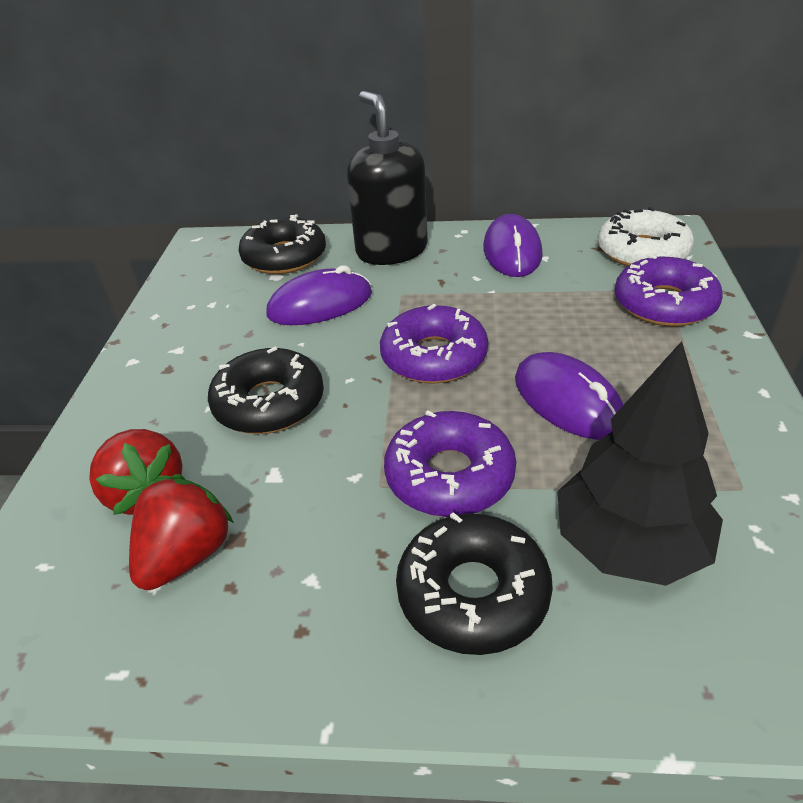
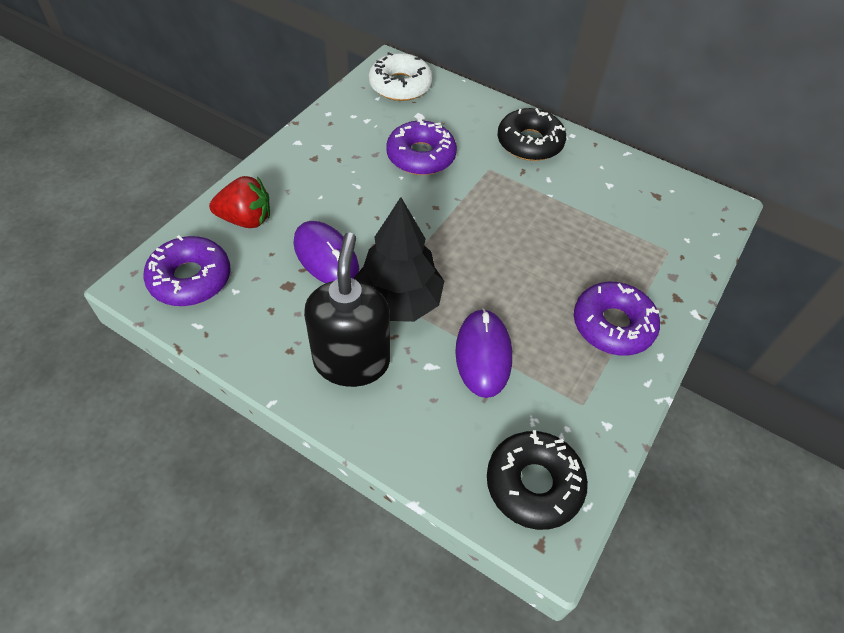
black donut: 3 -> 2
purple mouse: 3 -> 2
red strawberry: 2 -> 1

